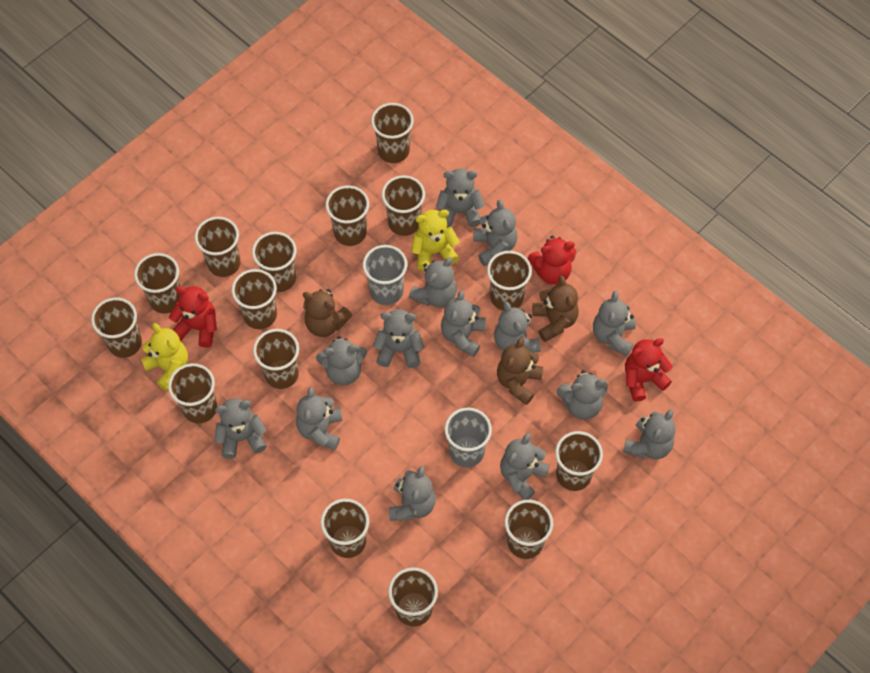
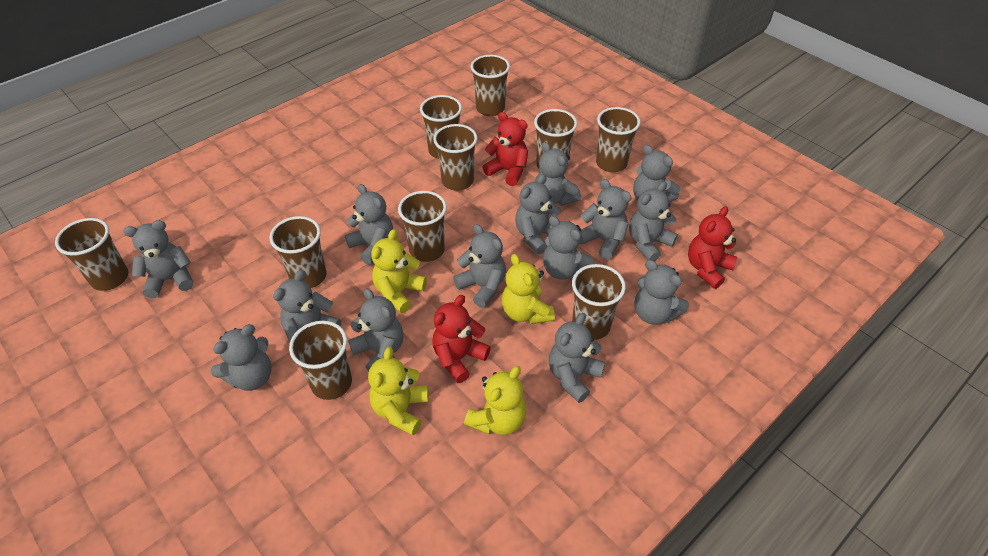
brown cup: 15 -> 10
brown teddy bear: 3 -> 0
grey cup: 2 -> 0
yellow teddy bear: 2 -> 4

